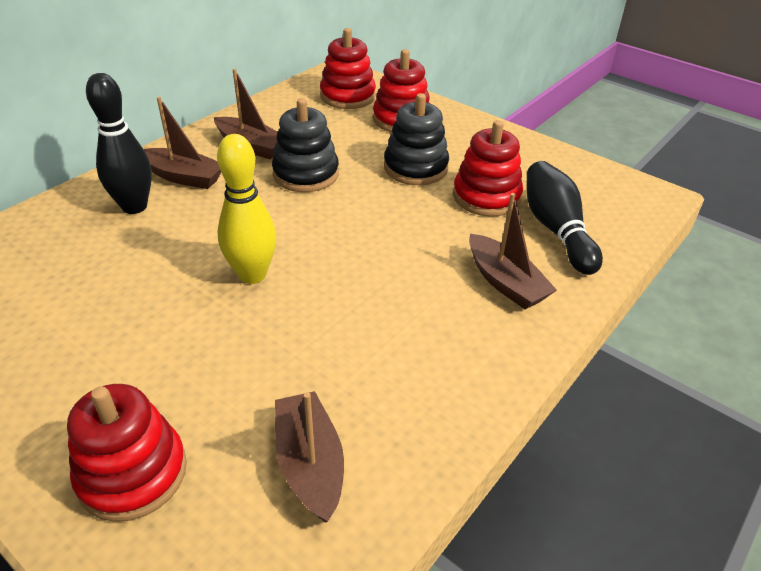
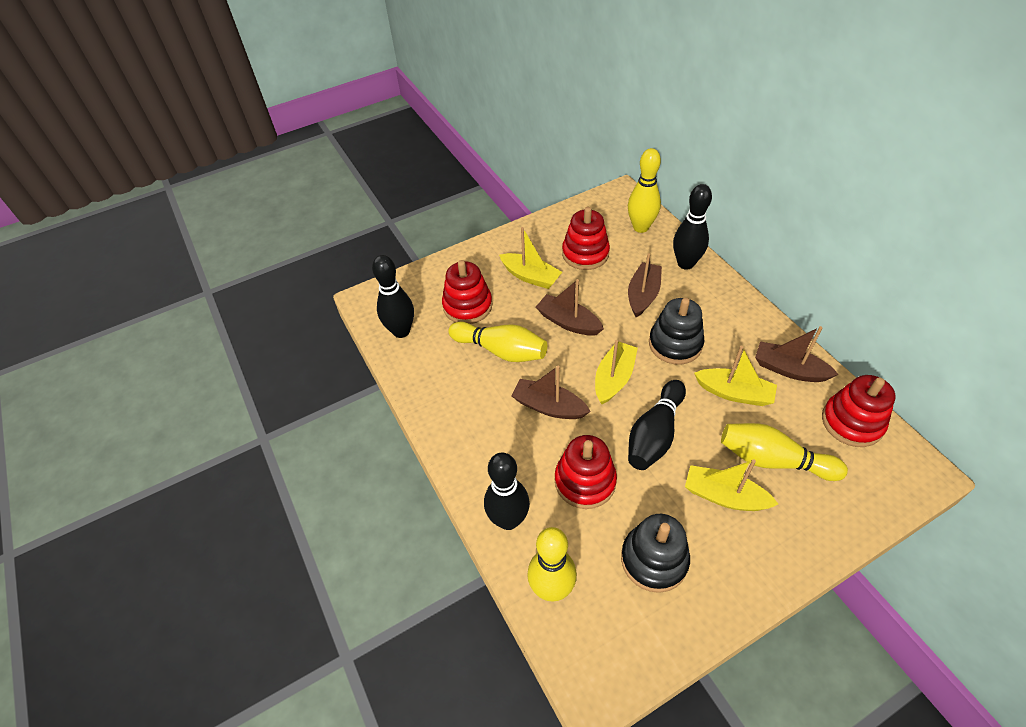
black bowling pin: 2 -> 4
yellow boat: 0 -> 4
yellow bowling pin: 1 -> 4

